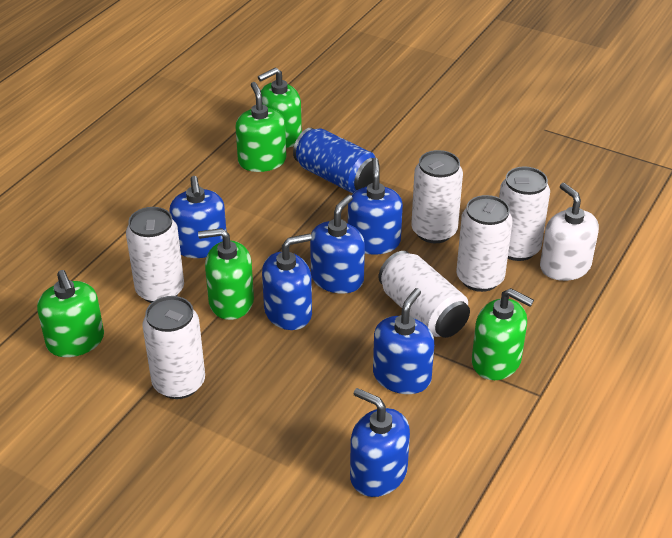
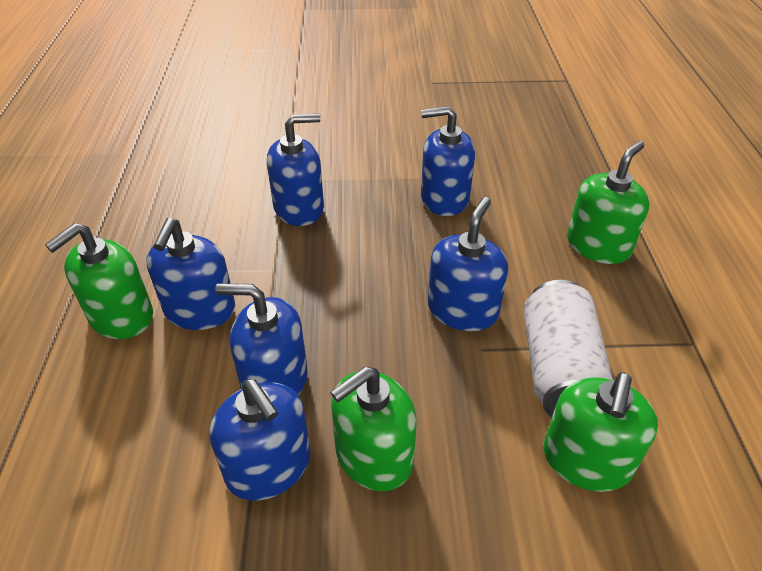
blue can: 1 -> 0
green soap dispenser: 5 -> 4
white can: 6 -> 1
white soap dispenser: 1 -> 0

